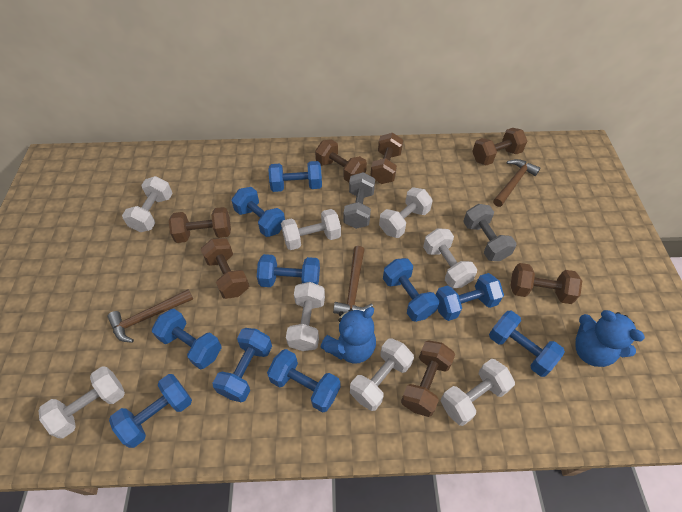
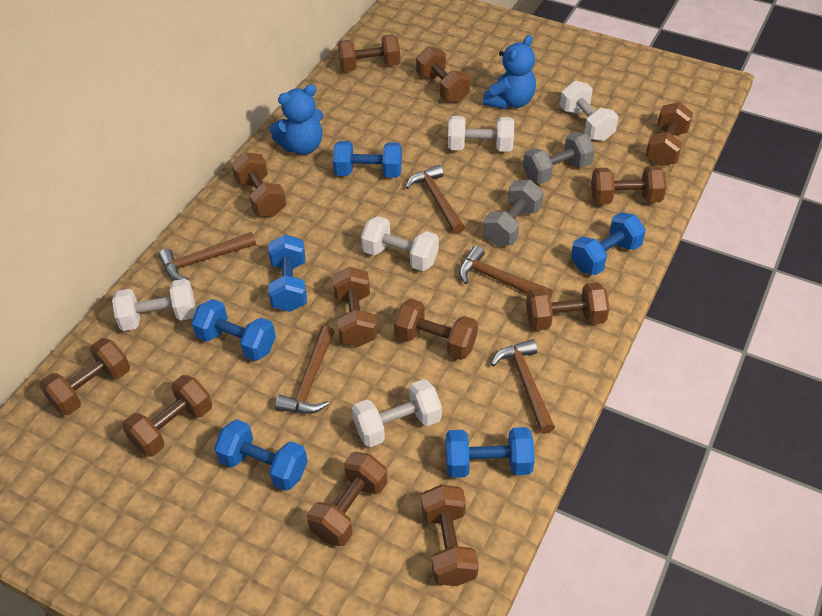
blue dumbbell: 10 -> 6
brown dumbbell: 7 -> 12
brown hammer: 3 -> 5
white dumbbell: 8 -> 5

